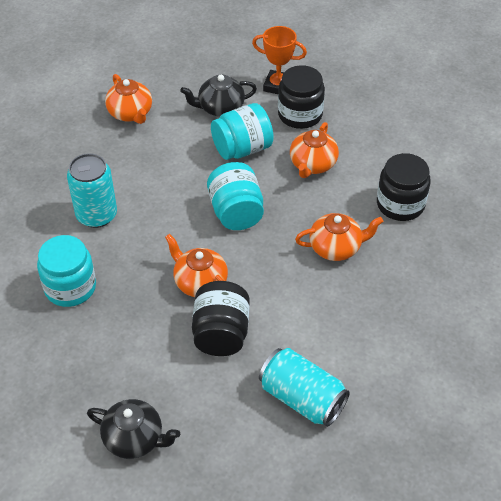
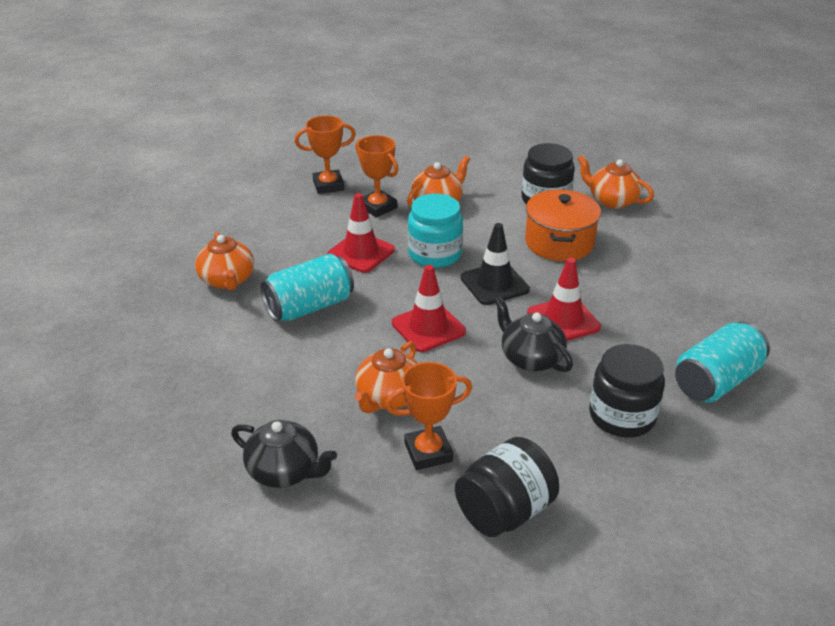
black traffic cone: 0 -> 1
orange pot: 0 -> 1
orange trophy: 1 -> 3
red traffic cone: 0 -> 3
turquoise jar: 3 -> 1

